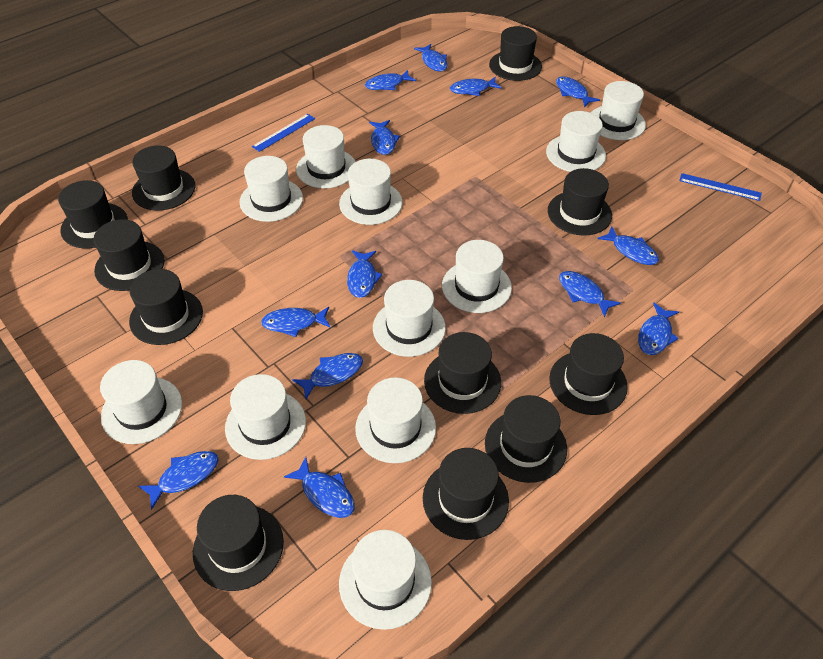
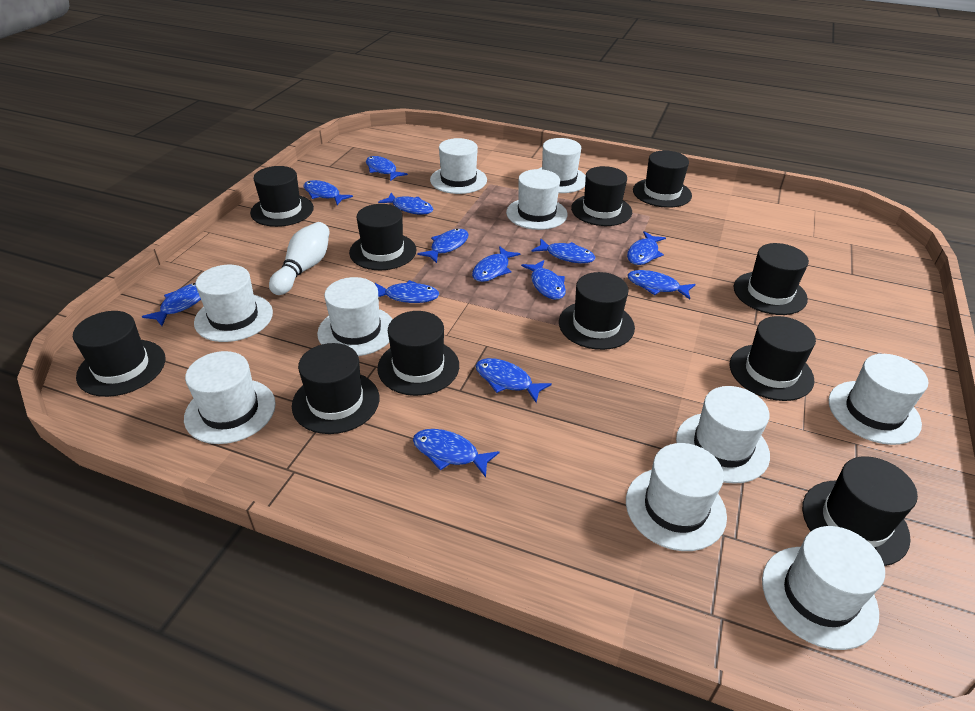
blue ruler: 2 -> 0
white bowling pin: 0 -> 1
white hat: 11 -> 10

